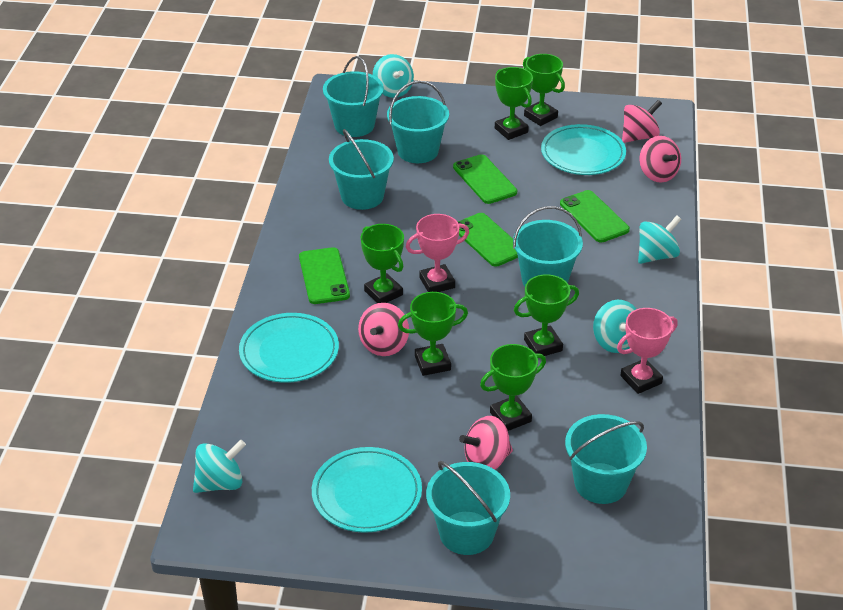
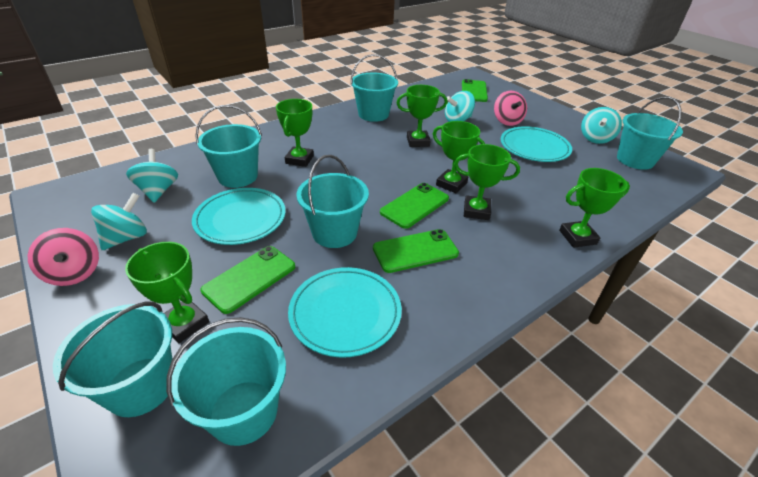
pink spinning top: 4 -> 2
pink trophy: 2 -> 0

